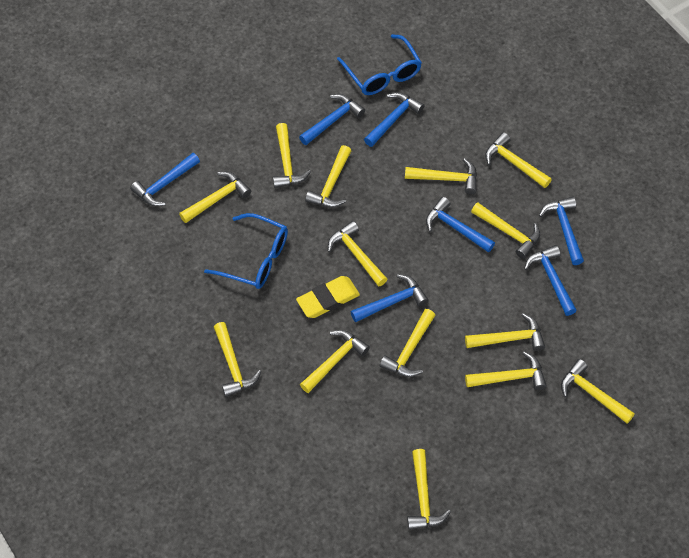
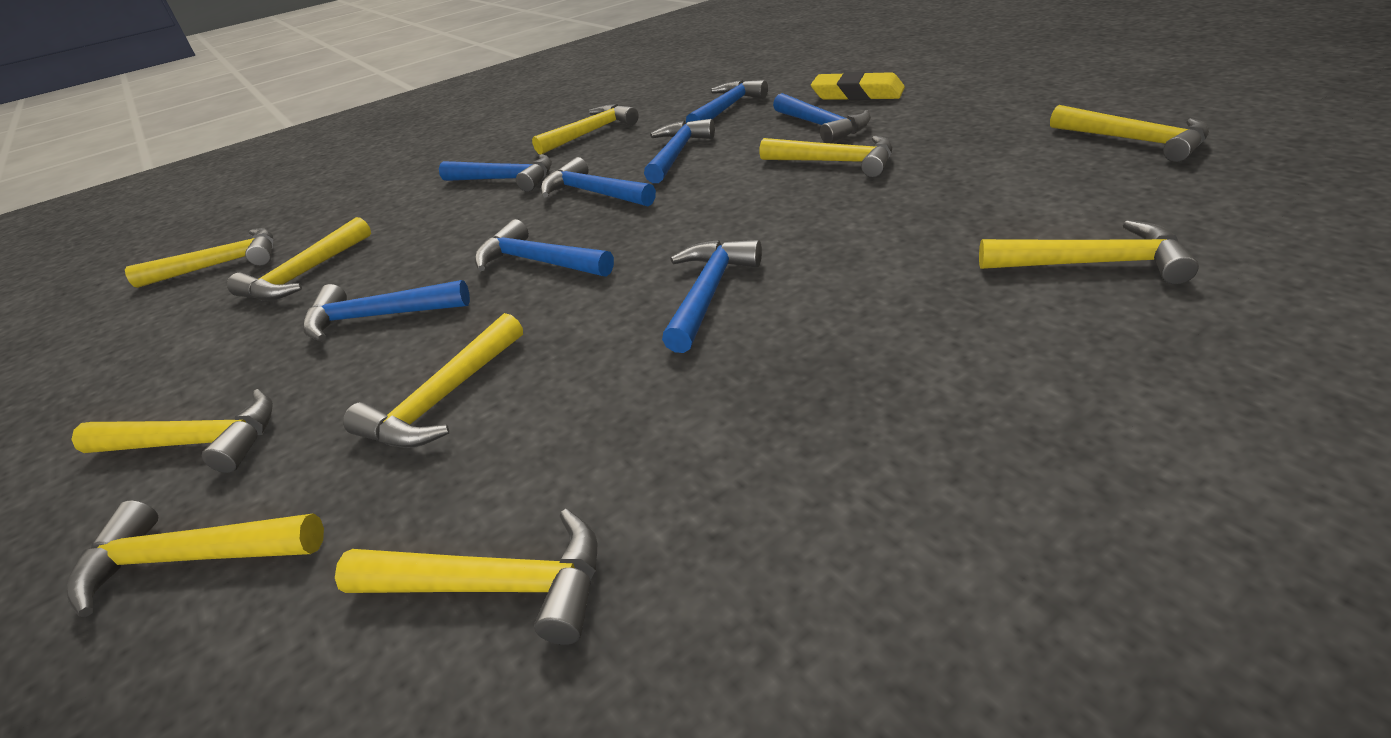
blue glasses: 2 -> 0
blue hammer: 7 -> 8
yellow hammer: 14 -> 10

